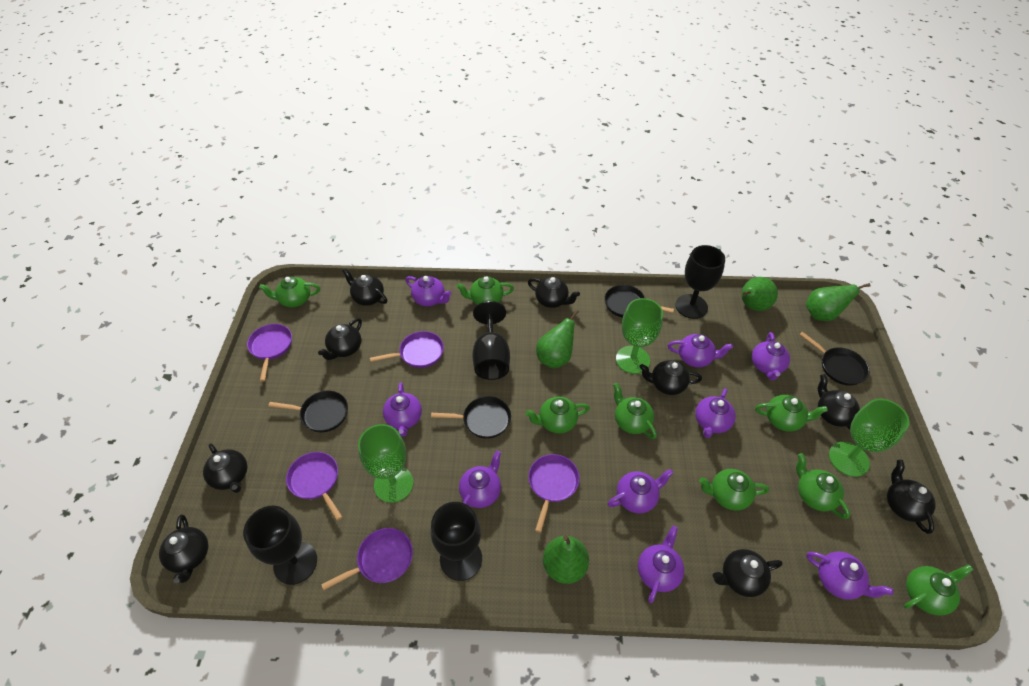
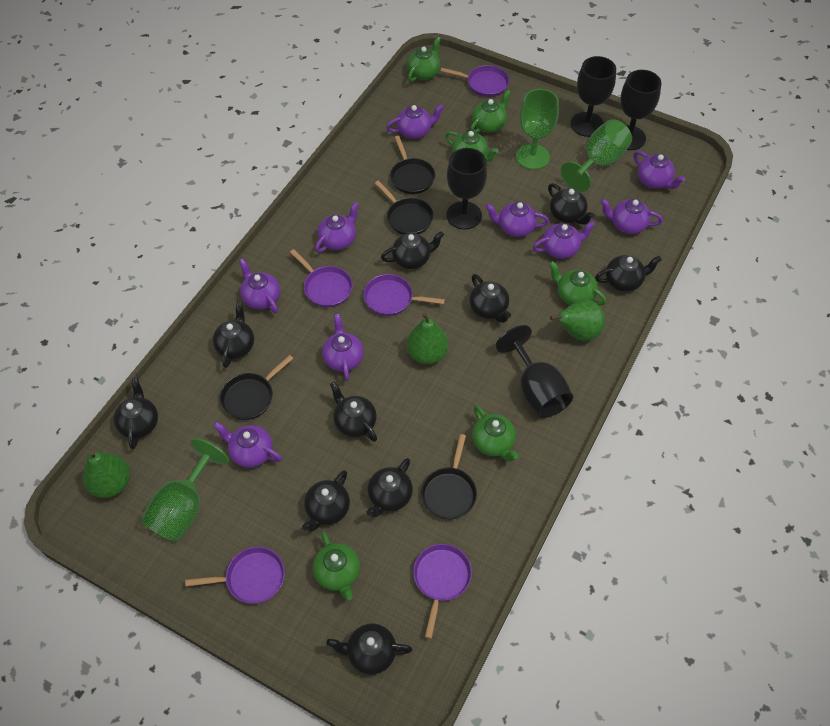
black teapot: 9 -> 10
green pear: 4 -> 3
green teapot: 8 -> 6

